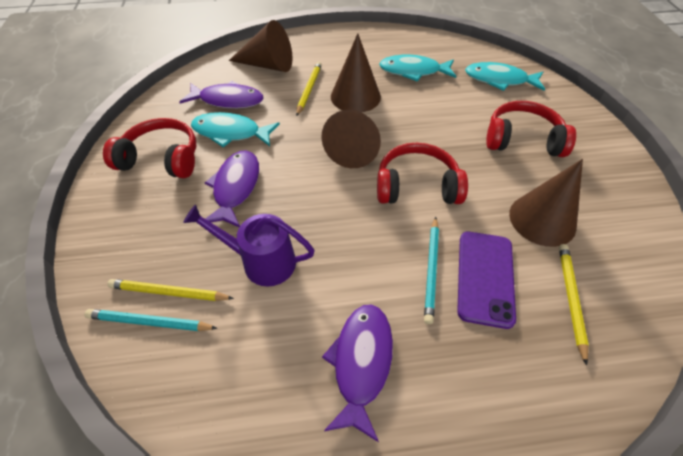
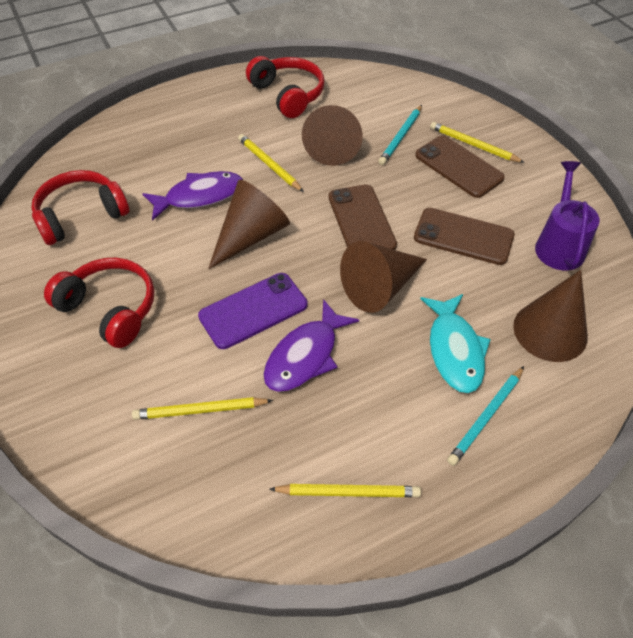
brown phone: 0 -> 3
purple fish: 3 -> 2
turquoise fish: 3 -> 1
yellow pencil: 3 -> 4

